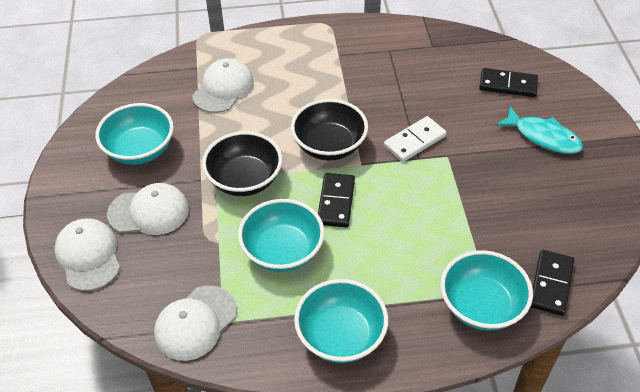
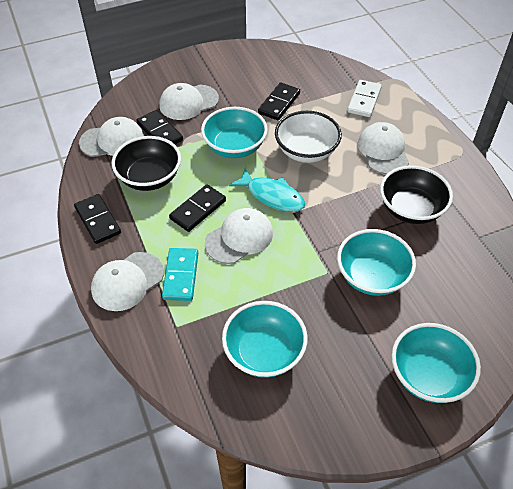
black domino: 3 -> 4
turquoise domino: 0 -> 1
white bowl: 0 -> 1
white cap: 4 -> 5

